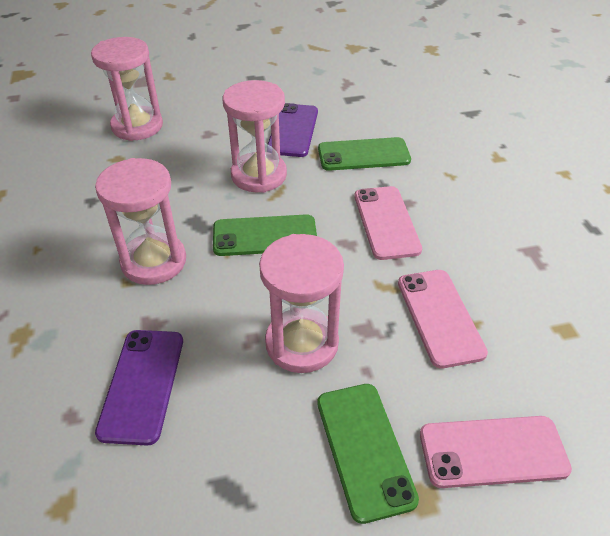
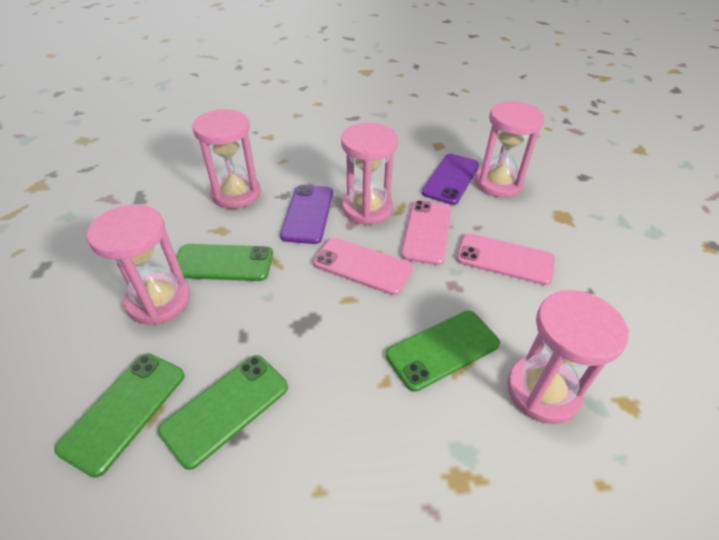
green phone: 3 -> 4
pink hourglass: 4 -> 5

